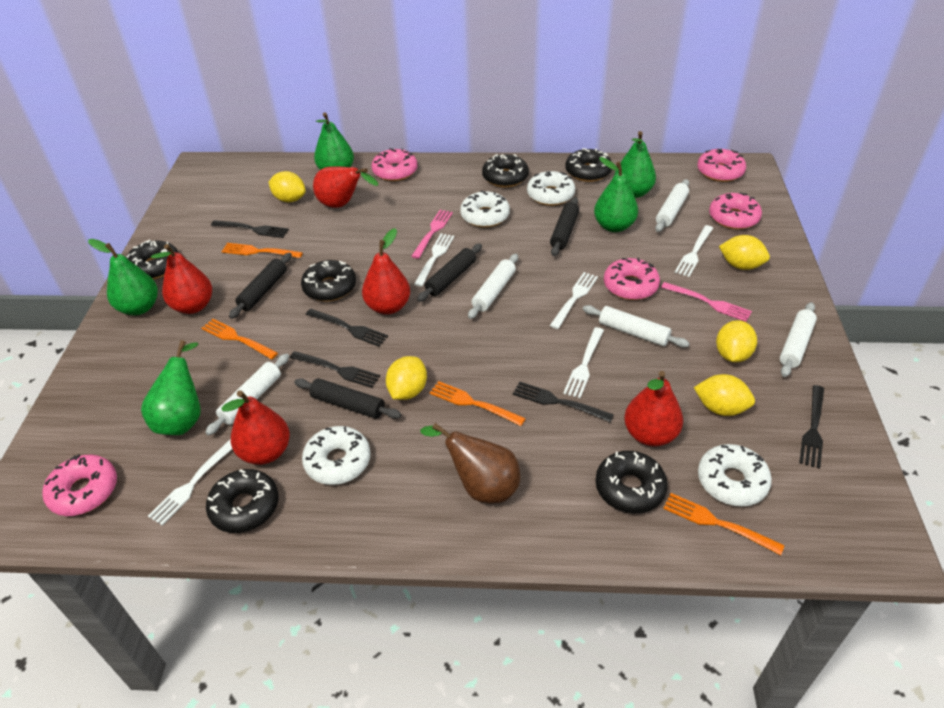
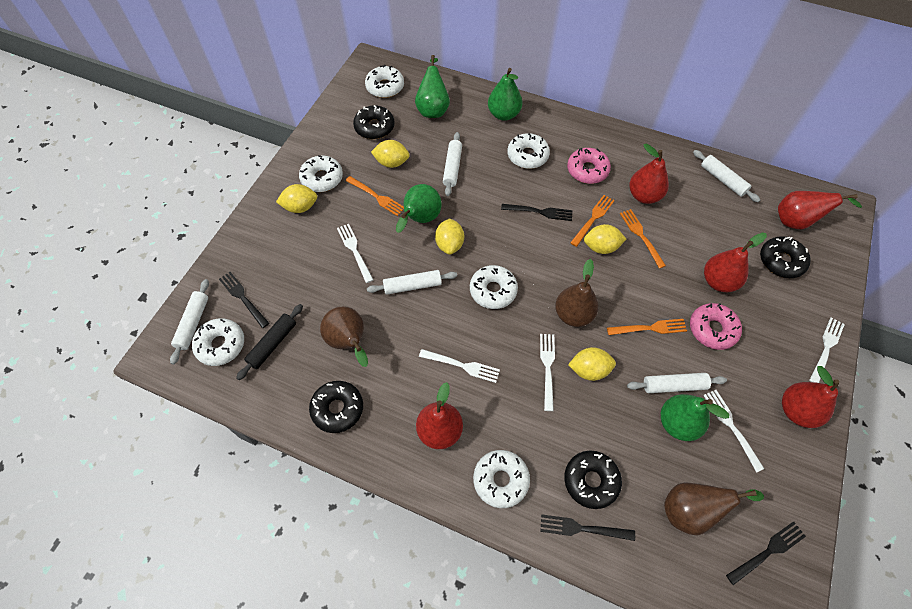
black donut: 6 -> 4
black fork: 5 -> 4
black rolling pin: 4 -> 1
brown pear: 1 -> 3
green pear: 5 -> 4
pink donut: 5 -> 2
pink fork: 2 -> 0
white donut: 4 -> 6

